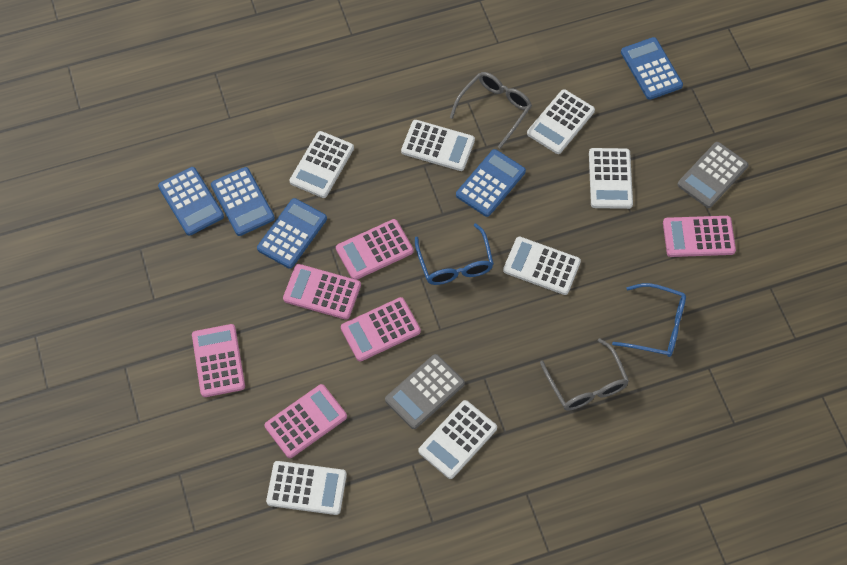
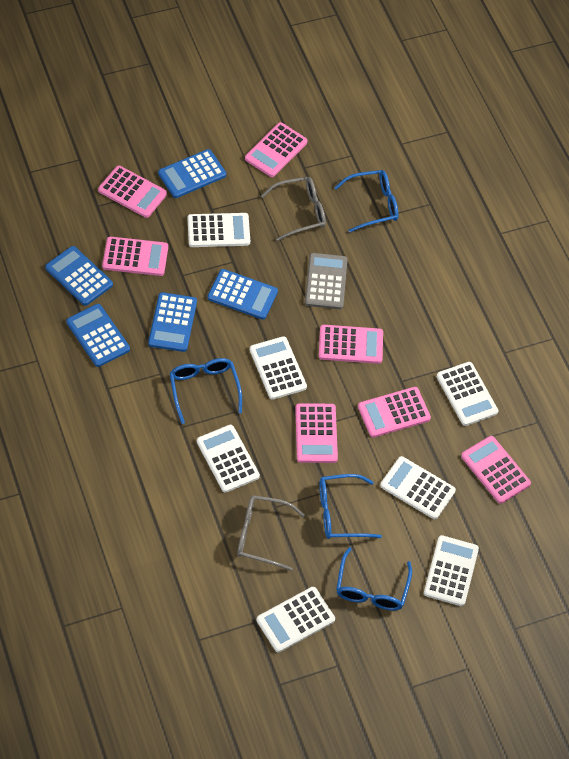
blue glasses: 2 -> 4
grey calculator: 2 -> 1
pink calculator: 6 -> 7

